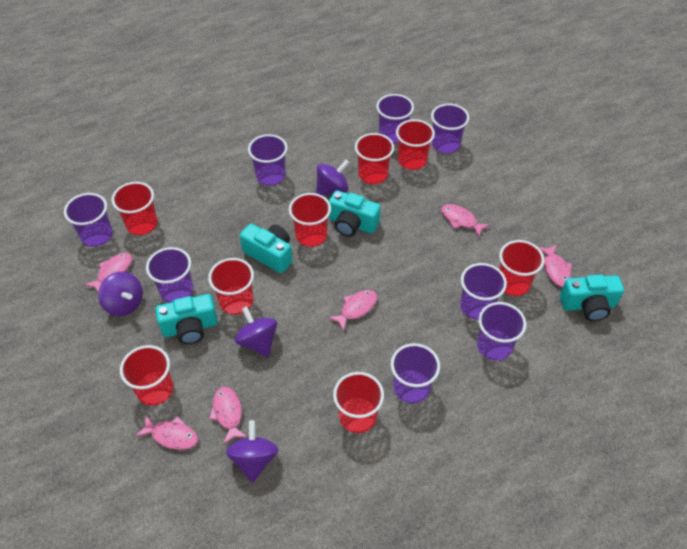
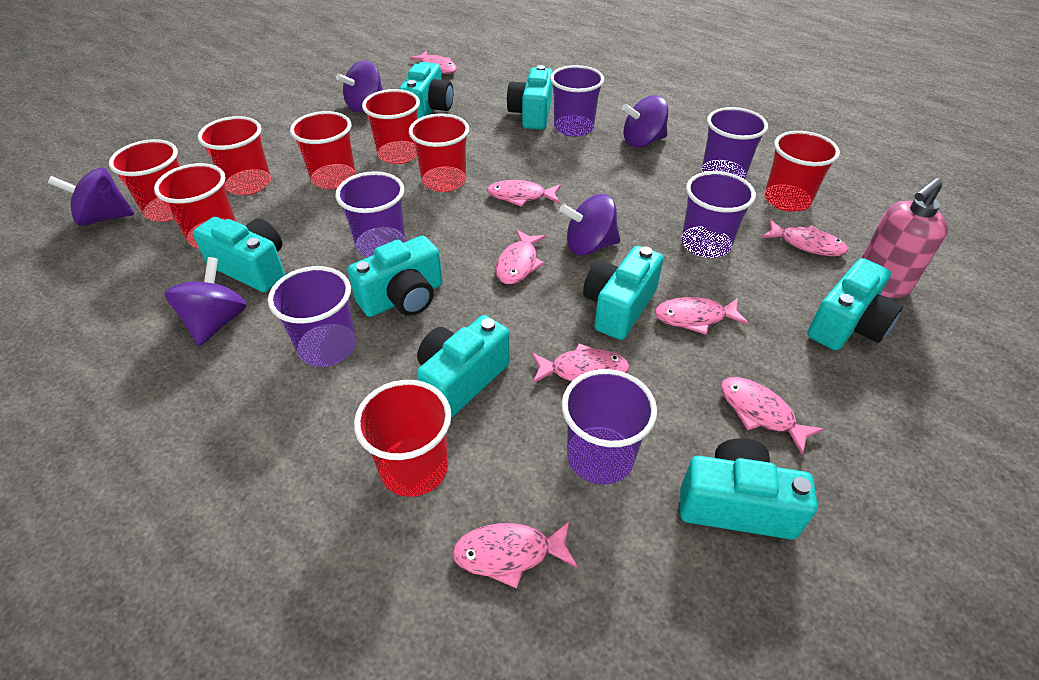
pink fish: 6 -> 8
pink soap dispenser: 0 -> 1
purple cup: 8 -> 6
purple spinning top: 4 -> 5
turquoise camera: 4 -> 8

